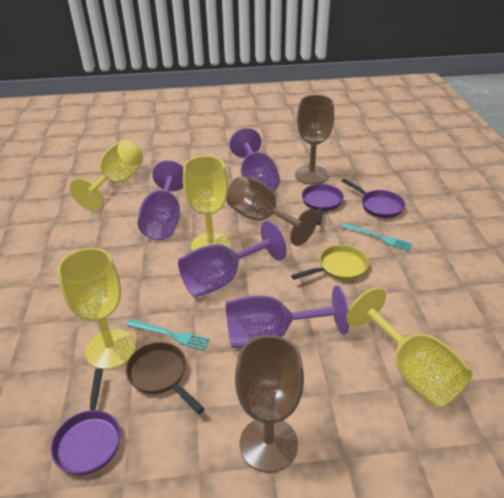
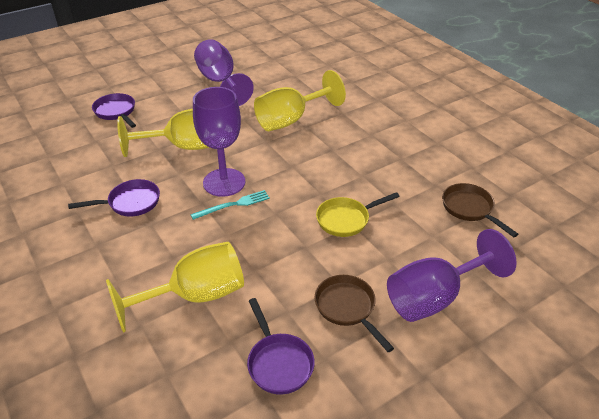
brown goblet: 3 -> 0
brown pan: 1 -> 2
purple goblet: 4 -> 3
turquoise fork: 2 -> 1
yellow goblet: 4 -> 3

